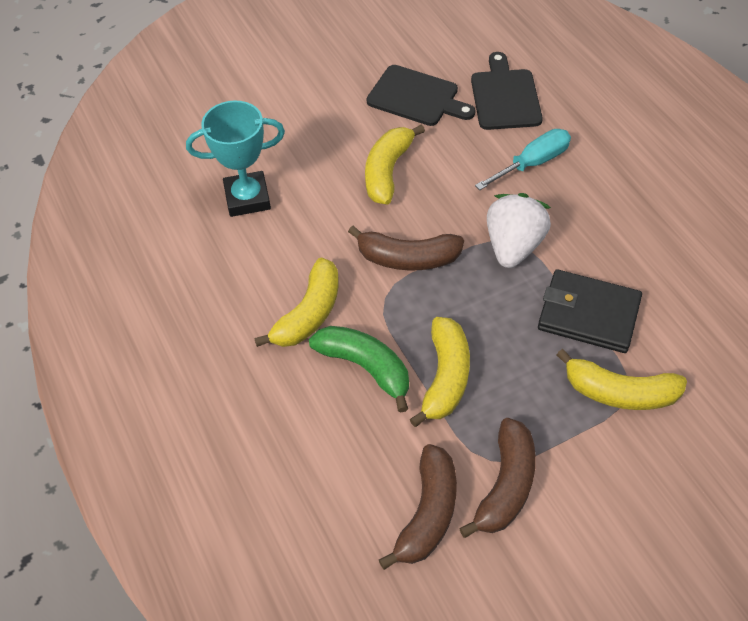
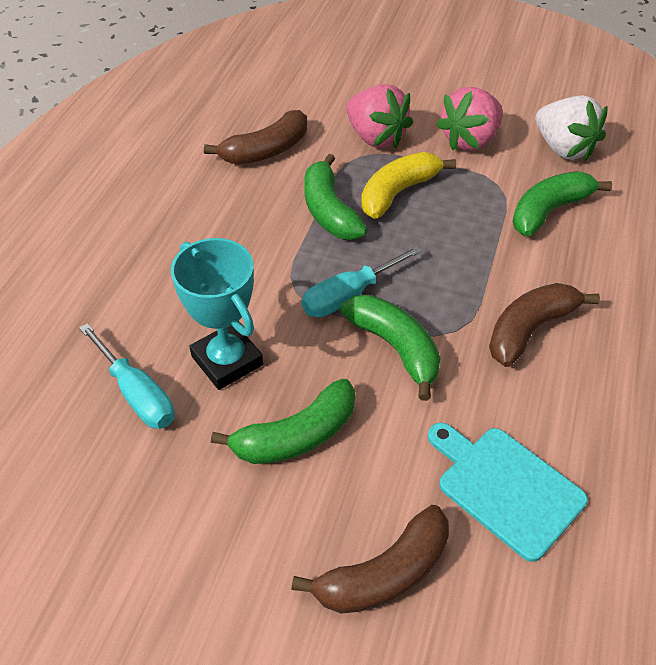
black cutting board: 2 -> 0
black wallet: 1 -> 0
green banana: 1 -> 4
pink strawberry: 0 -> 2
turquoise cutting board: 0 -> 1
turquoise screwdriver: 1 -> 2
yellow banana: 4 -> 1

